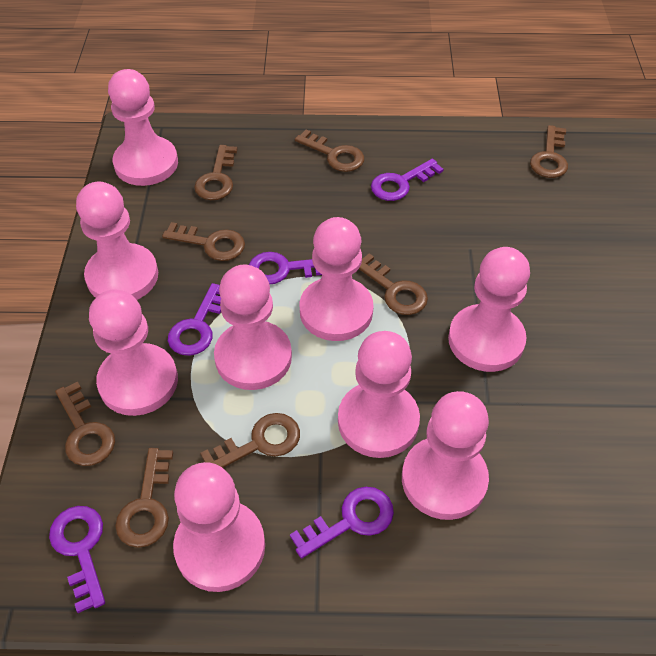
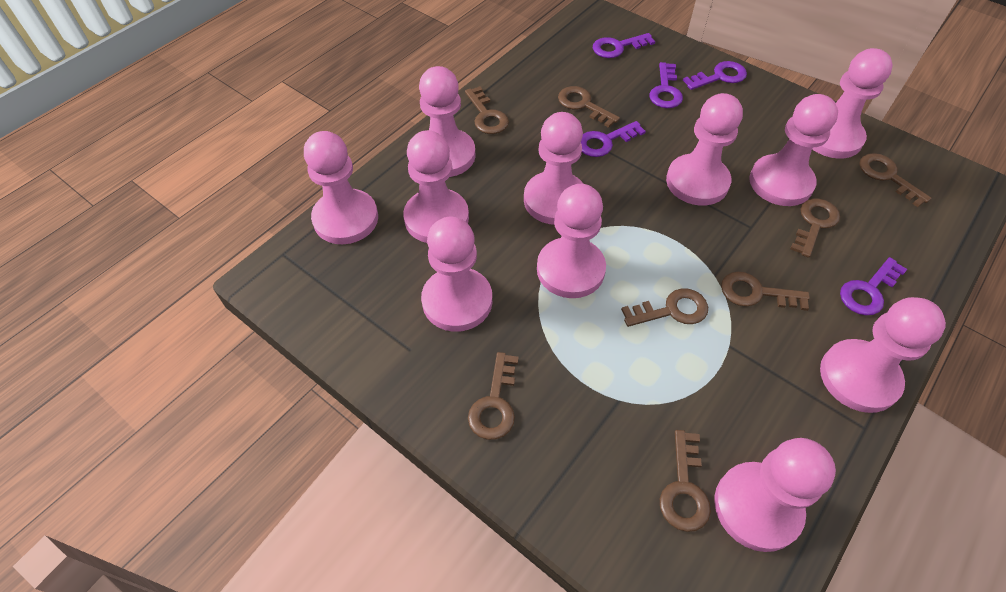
pink pawn: 9 -> 11

